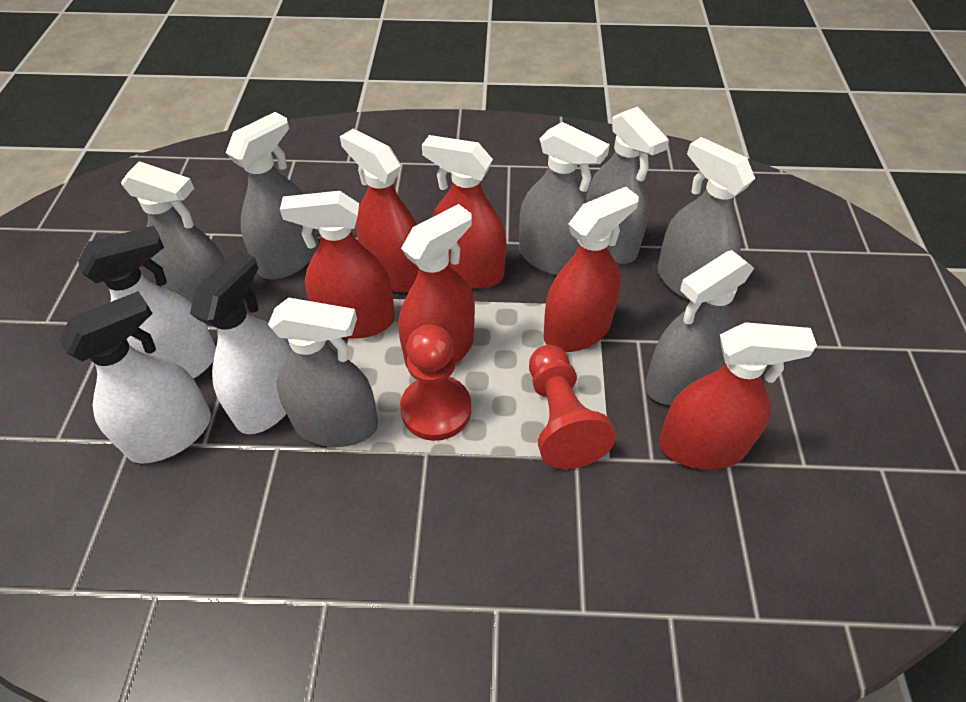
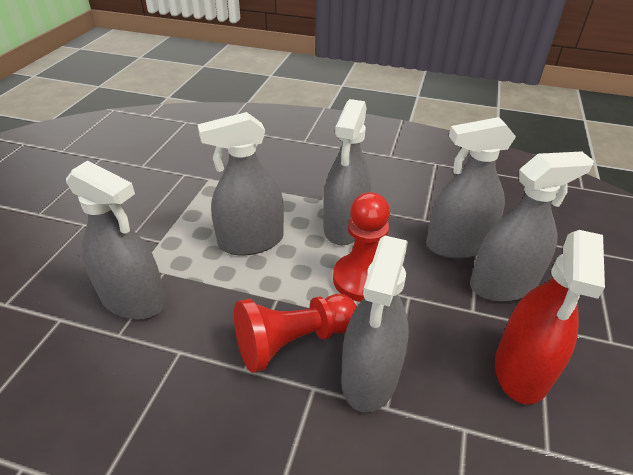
grey spray bottle: 7 -> 6
red spray bottle: 6 -> 1
white spray bottle: 3 -> 0

